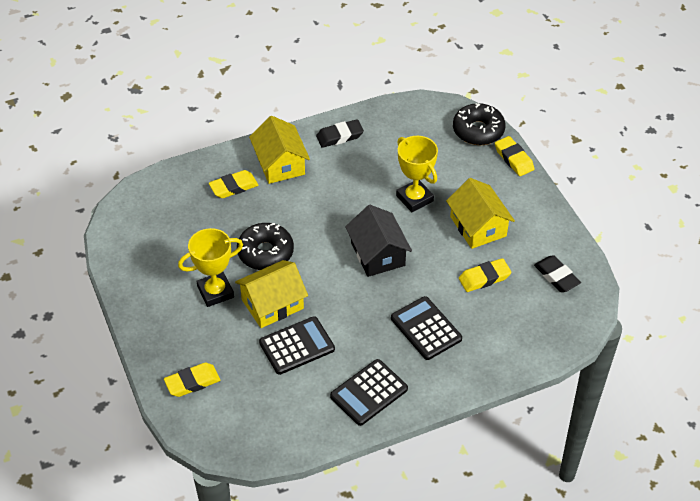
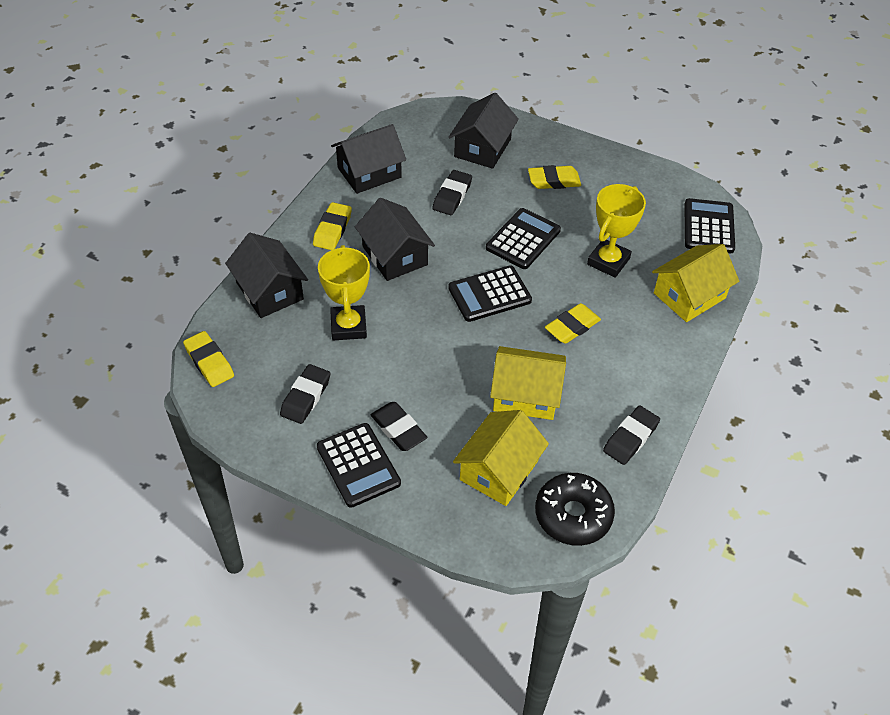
black calculator: 3 -> 4
black donut: 2 -> 1
black eraser: 2 -> 4
black house: 1 -> 4

